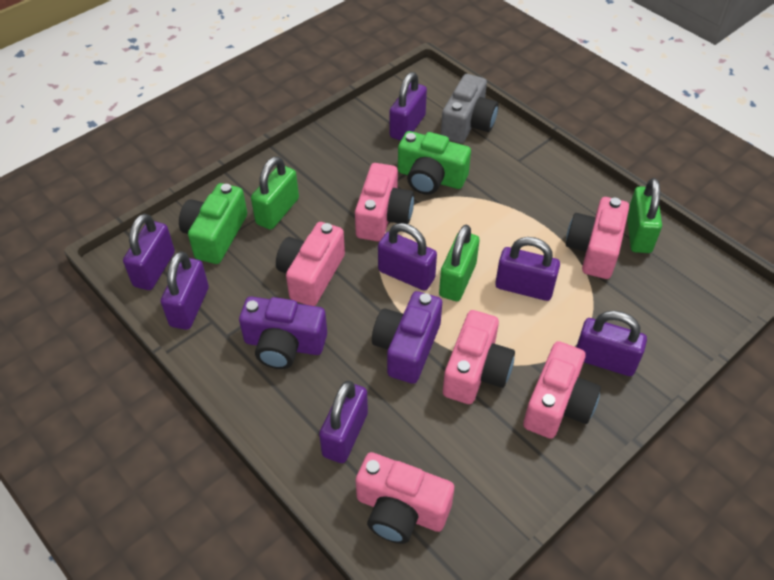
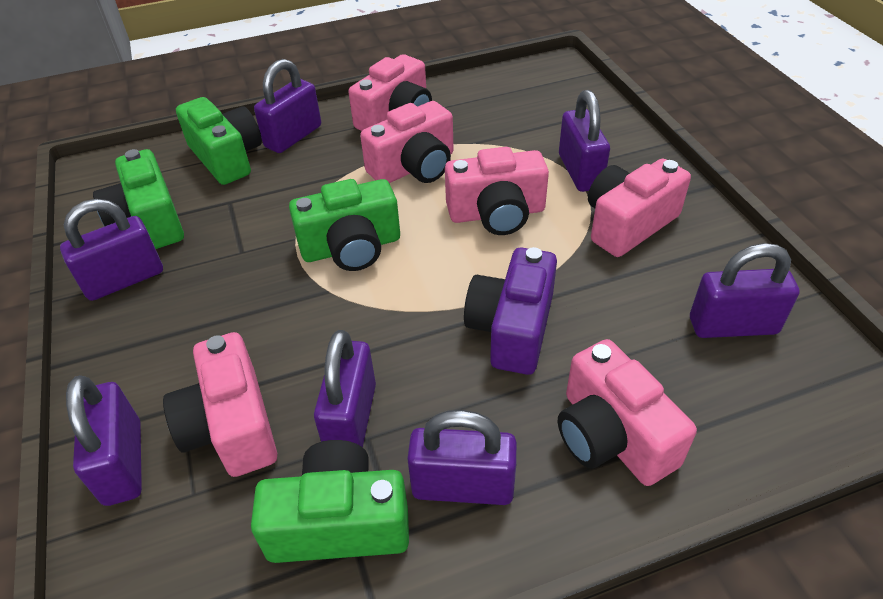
green camera: 2 -> 4
green padlock: 3 -> 0
grey camera: 1 -> 0
purple camera: 2 -> 1

